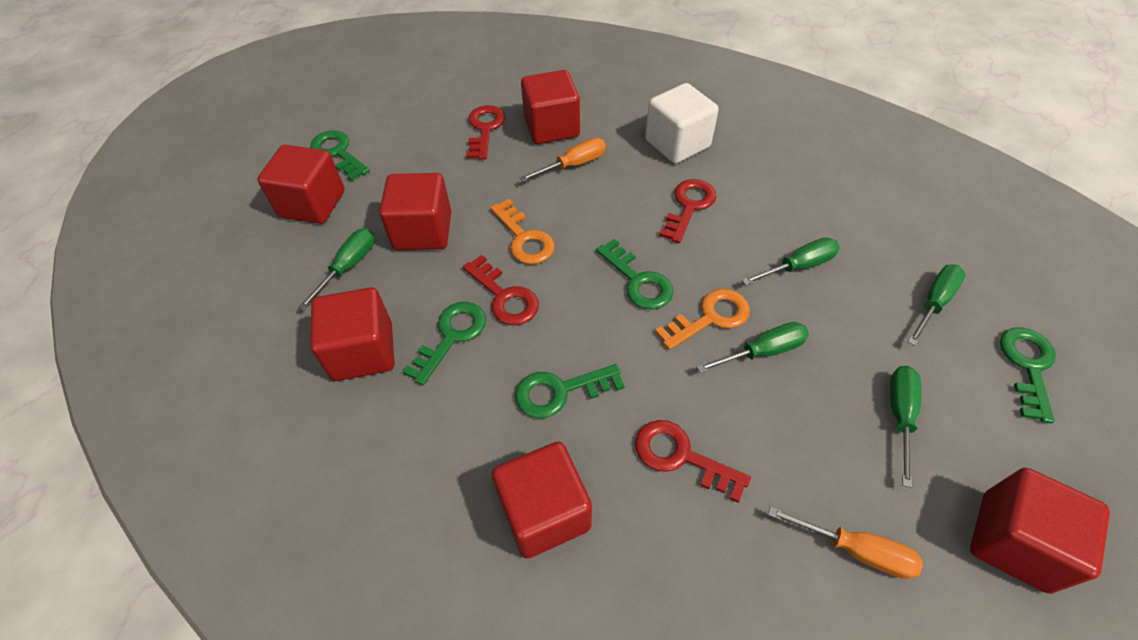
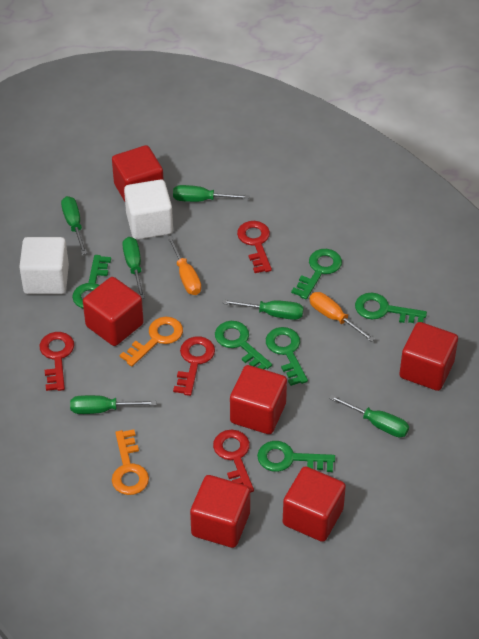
green key: 5 -> 6
green screwdriver: 5 -> 6
white cube: 1 -> 2

